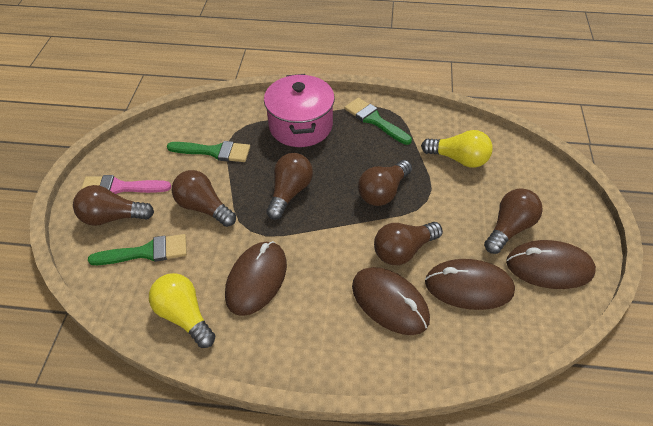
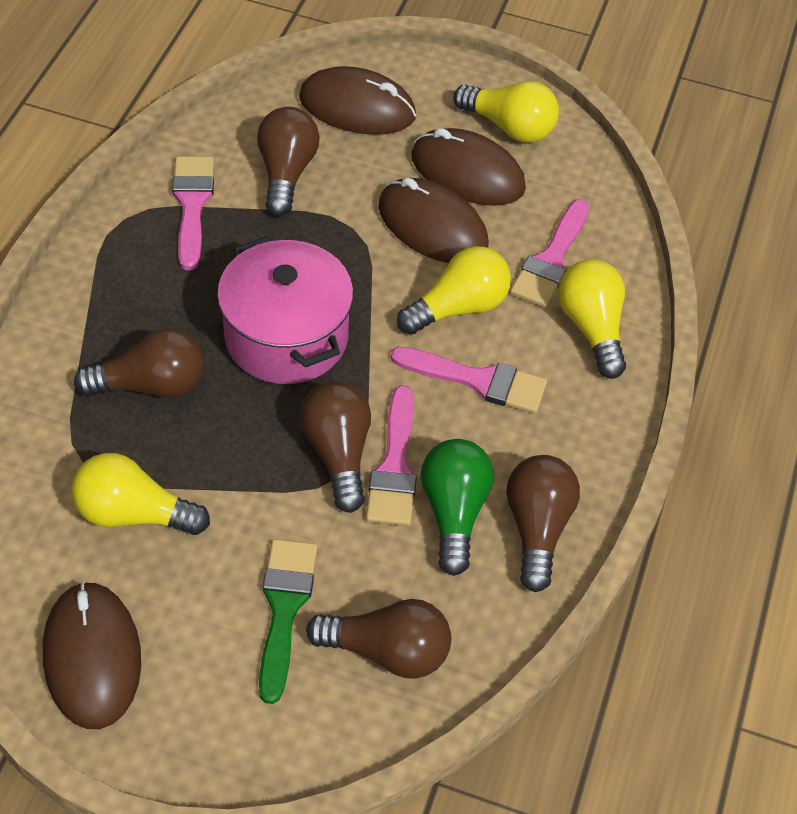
brown light bulb: 6 -> 5
green brush: 3 -> 1
green light bulb: 0 -> 1
pink brush: 1 -> 4
yellow light bulb: 2 -> 4

